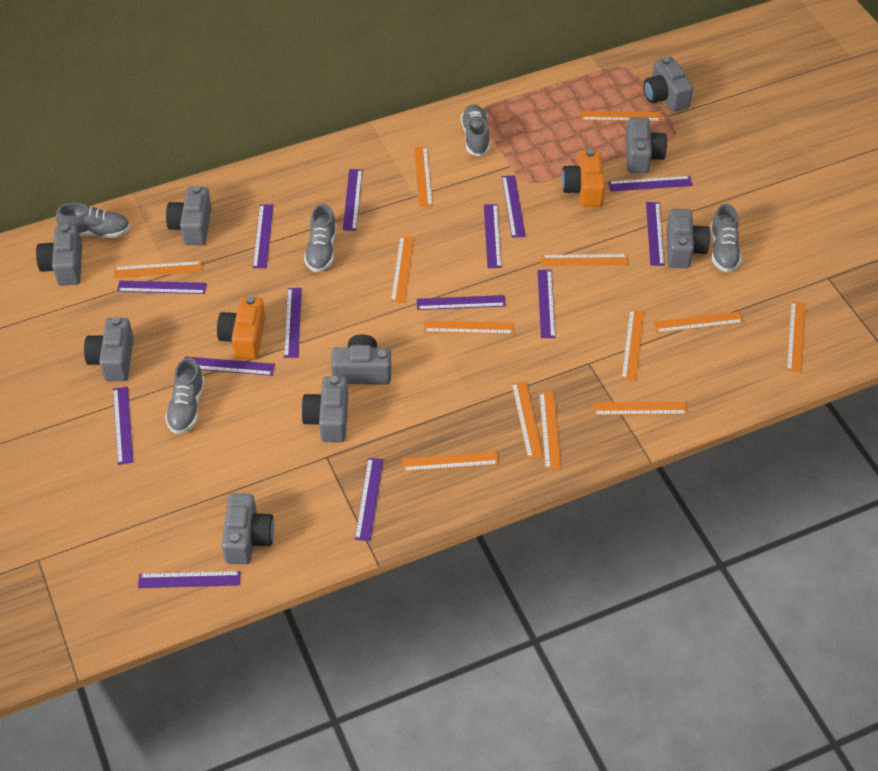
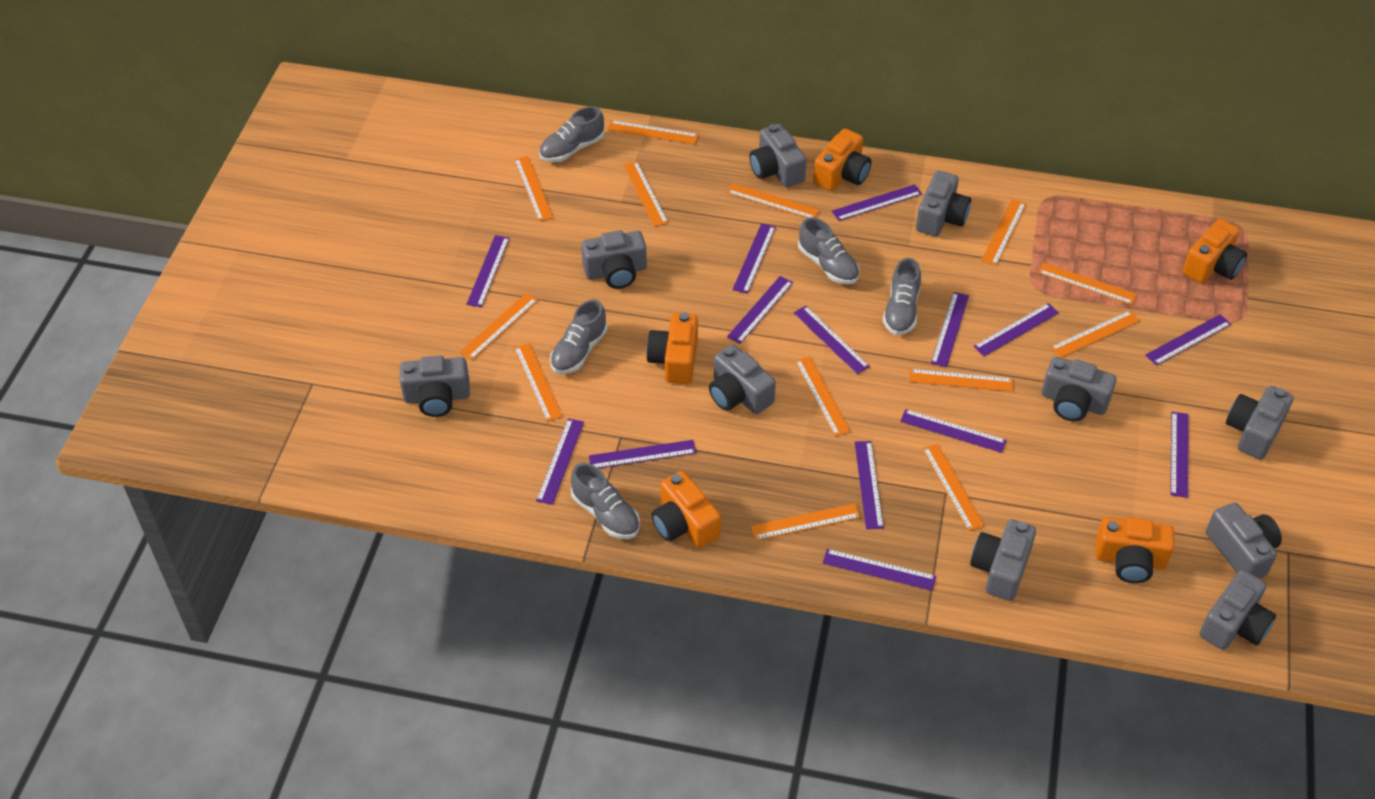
grey camera: 9 -> 10
orange camera: 2 -> 5

